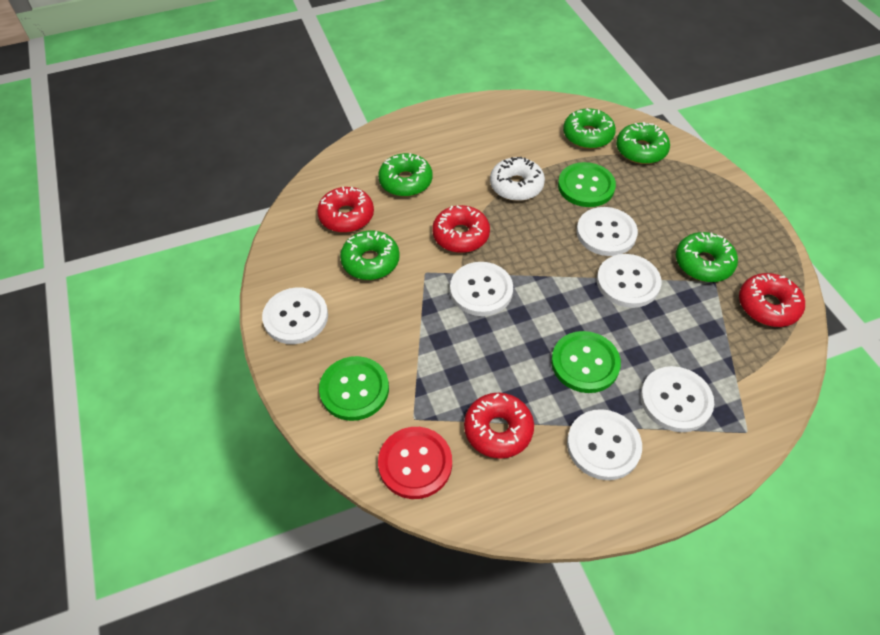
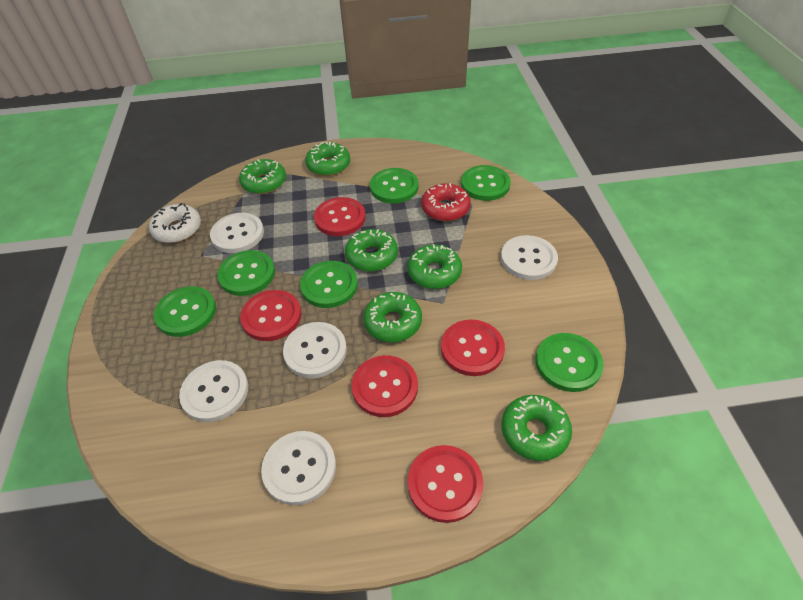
green button: 3 -> 6
green donut: 5 -> 6
red button: 1 -> 5
red donut: 4 -> 1
white button: 6 -> 5

